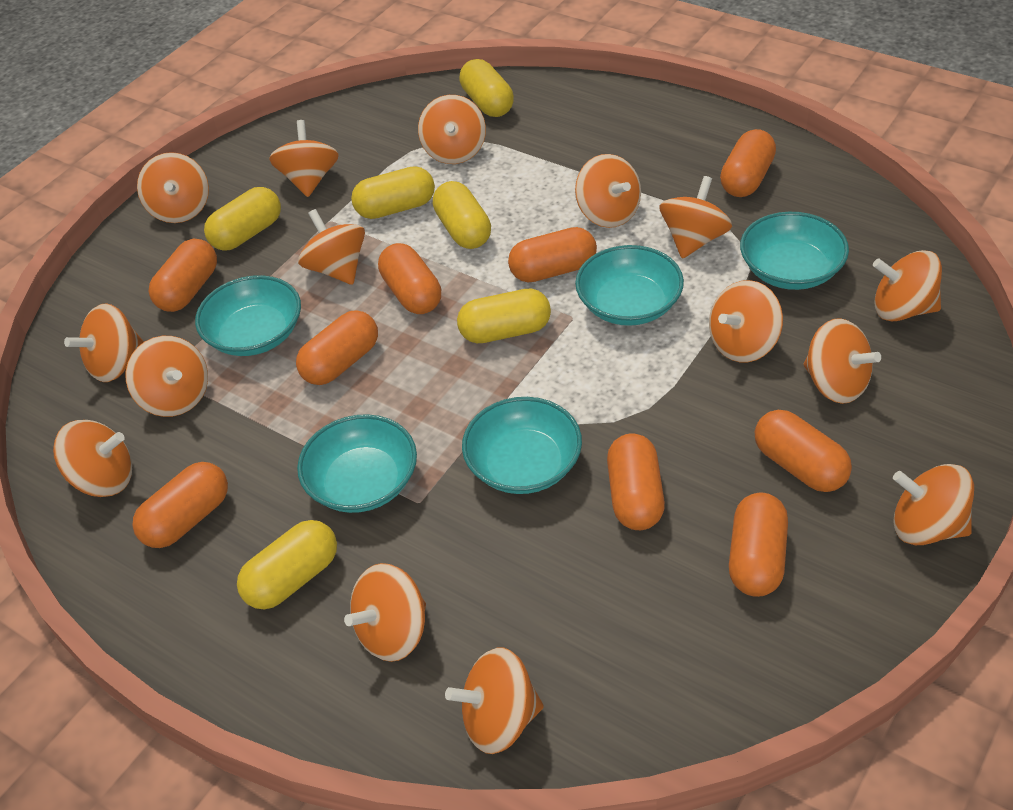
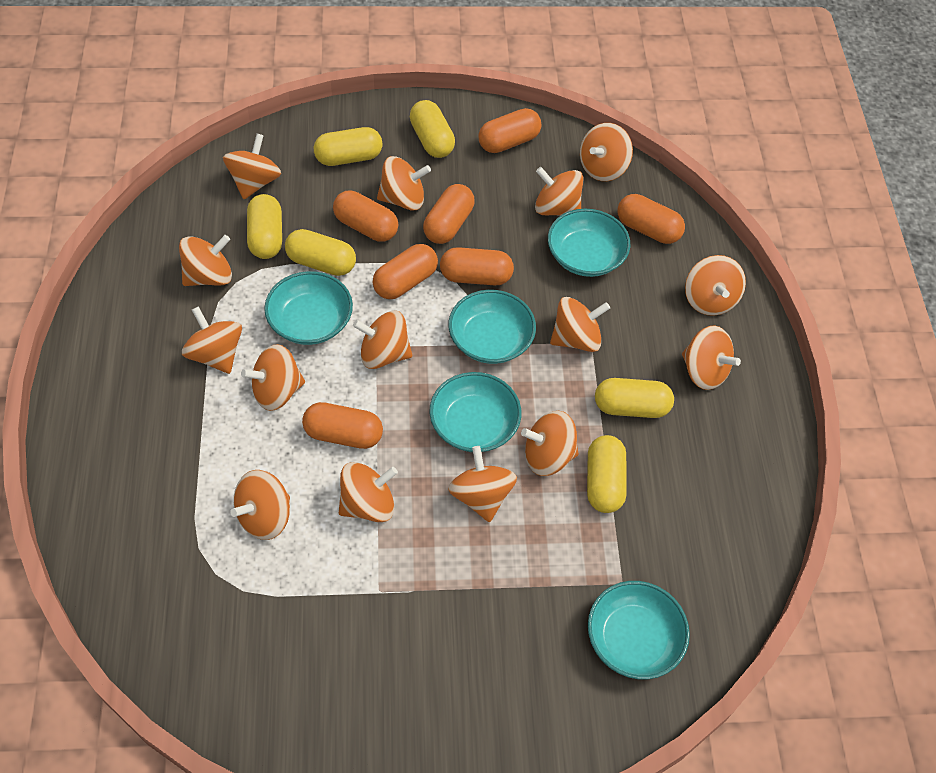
orange capsule: 9 -> 7

